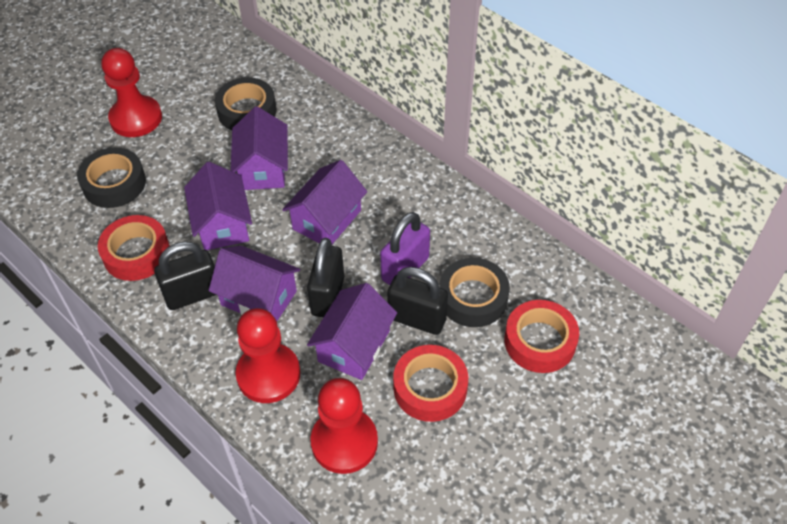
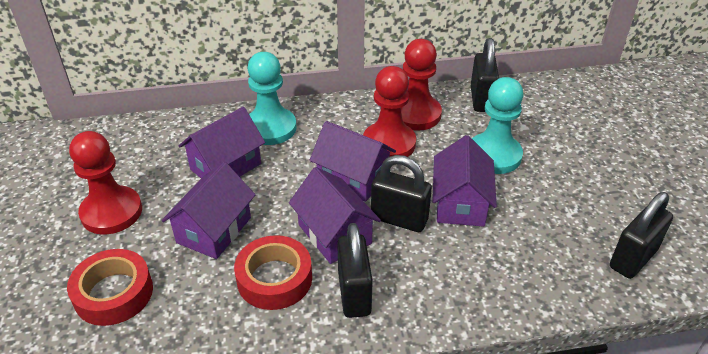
black padlock: 3 -> 4
black tape: 3 -> 0
purple padlock: 1 -> 0
red tape: 3 -> 2
turquoise pawn: 0 -> 2

